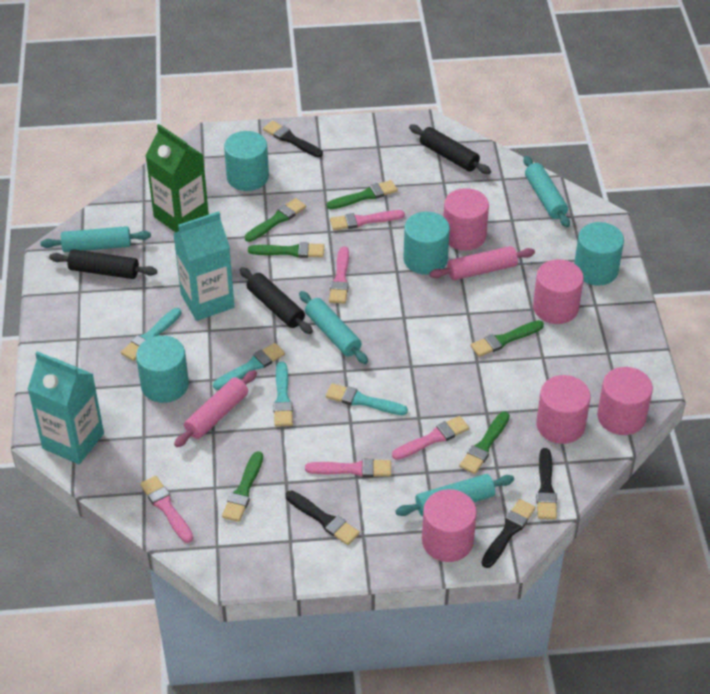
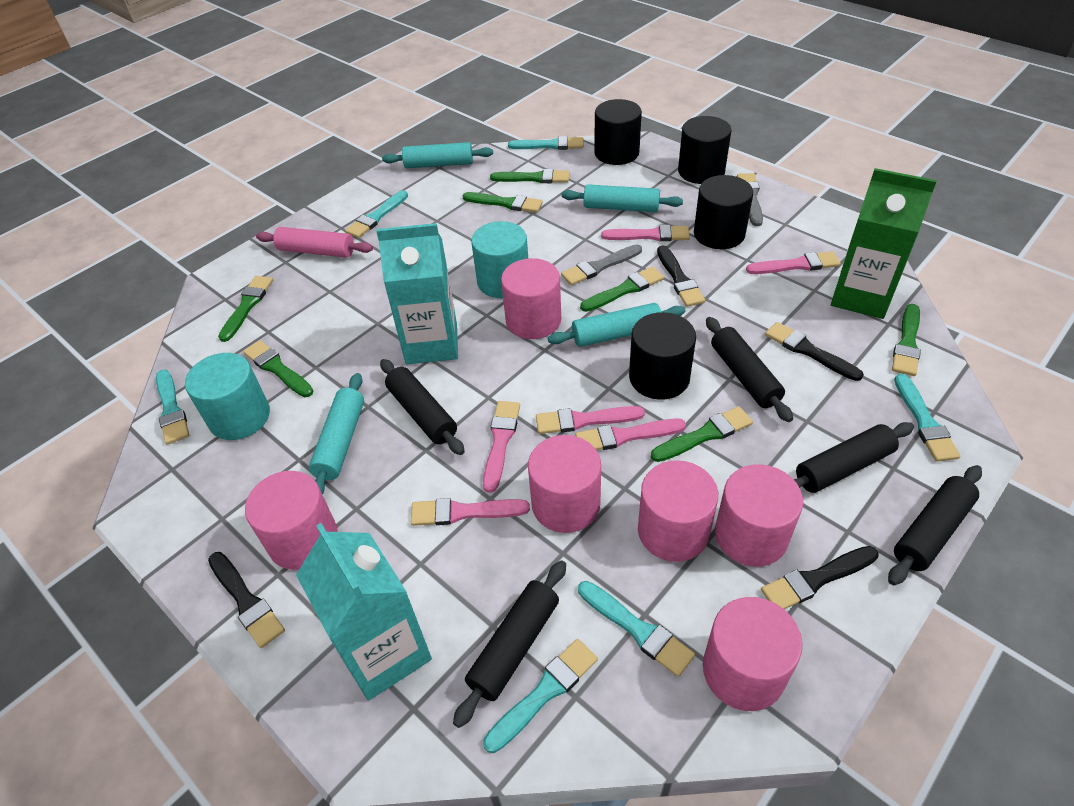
black cylinder: 0 -> 4
black rolling pin: 3 -> 5
green brush: 6 -> 7
grey brush: 0 -> 2
pink brush: 5 -> 6
pink cylinder: 5 -> 6
pink rolling pin: 2 -> 1
turquoise brush: 4 -> 6
turquoise cylinder: 4 -> 2

